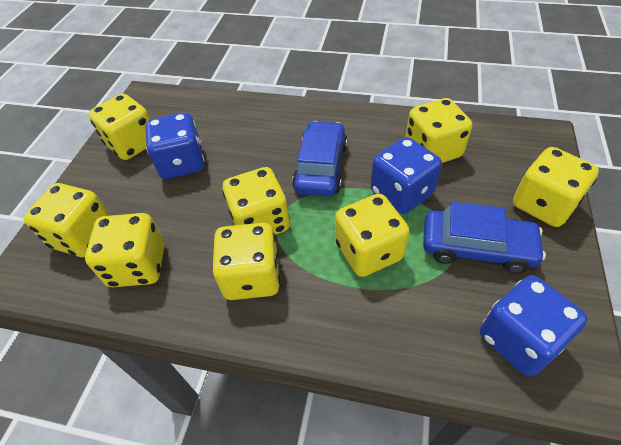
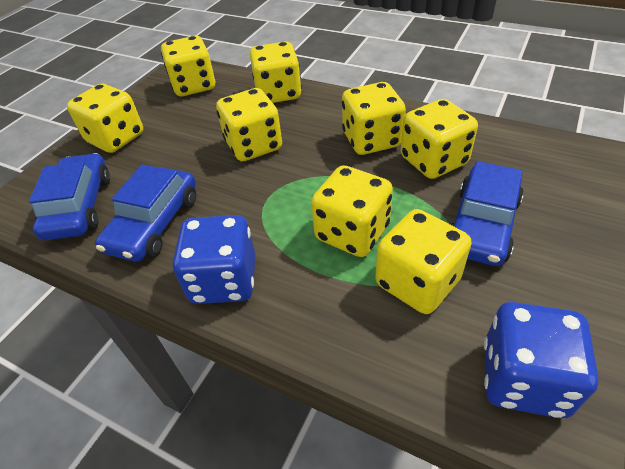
blue car: 2 -> 3
blue dice: 3 -> 2

